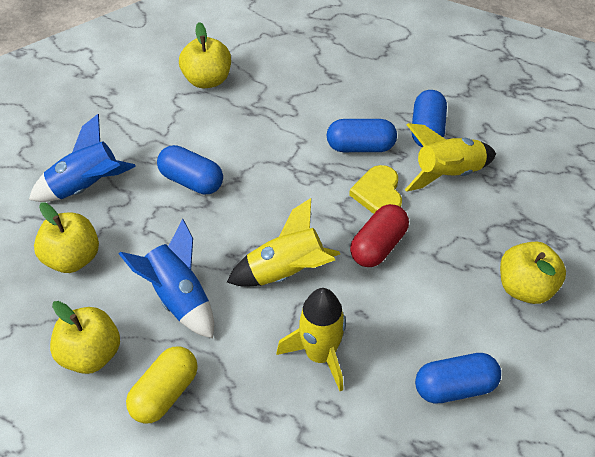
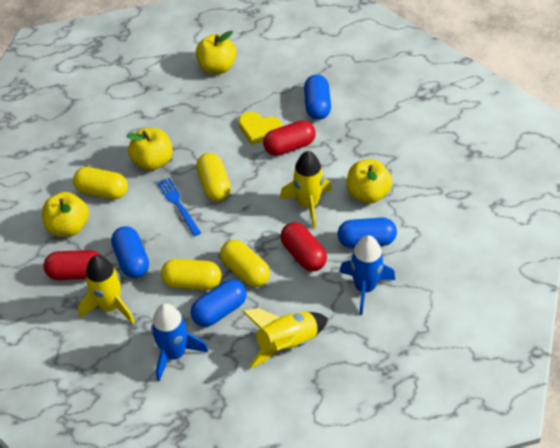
blue fork: 0 -> 1
red capsule: 1 -> 3
yellow capsule: 1 -> 4

